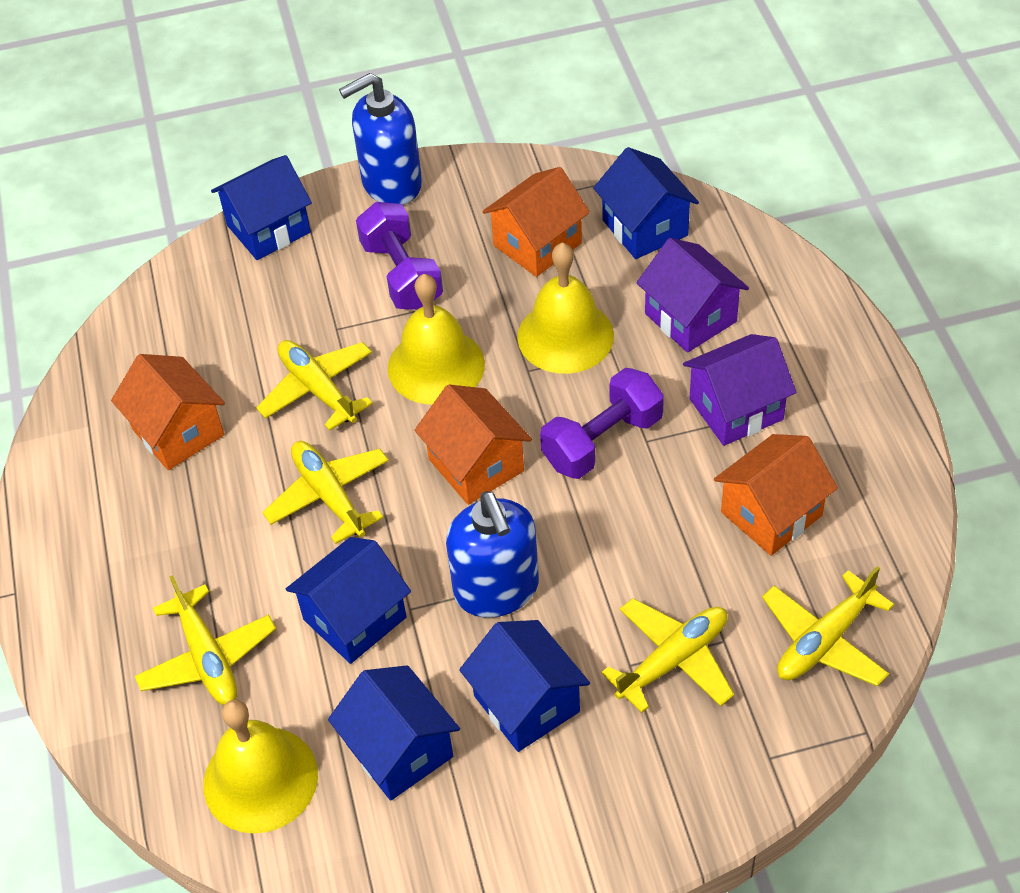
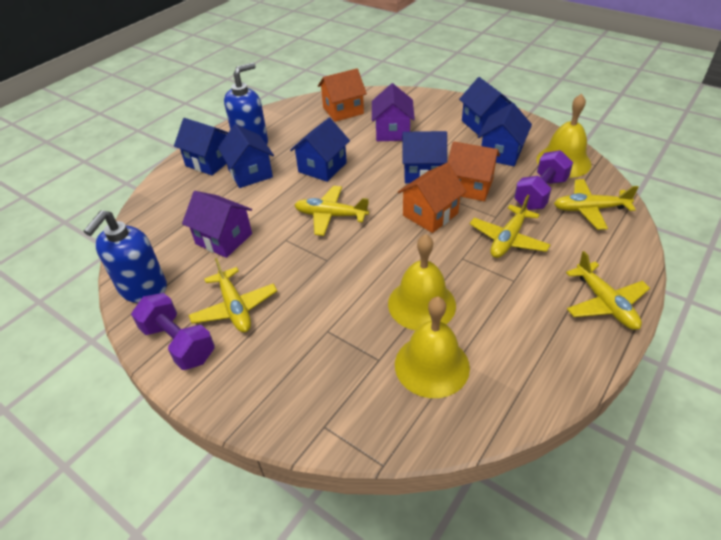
blue house: 5 -> 6
orange house: 4 -> 3

